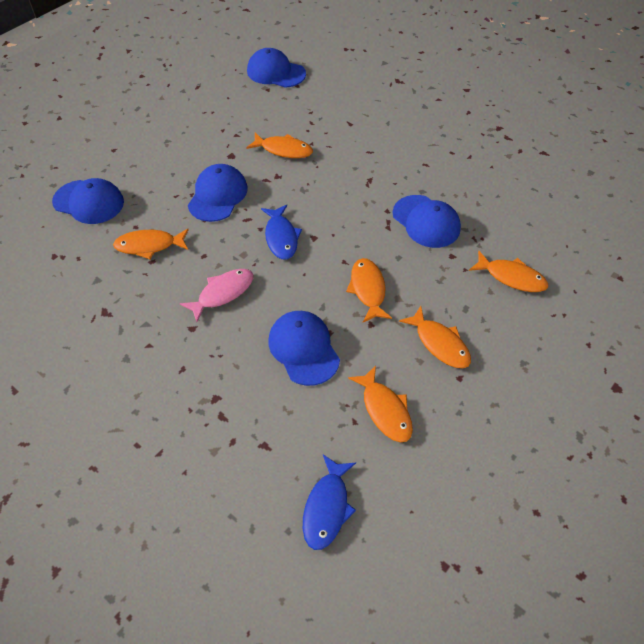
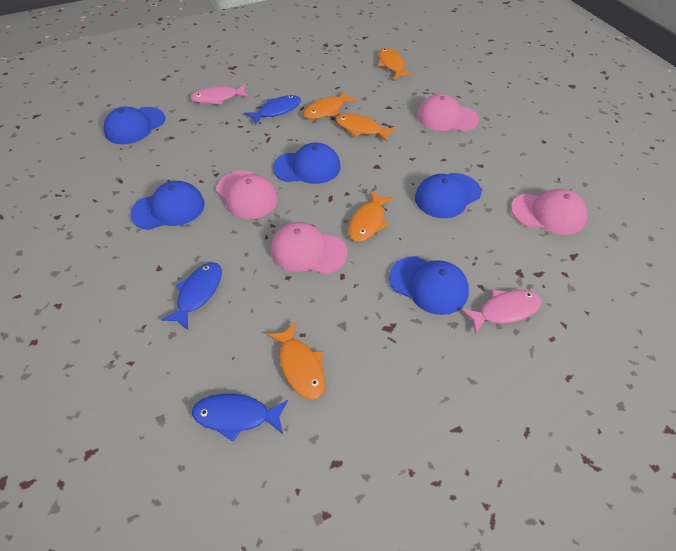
blue fish: 2 -> 3
orange fish: 6 -> 5
pink cap: 0 -> 4
pink fish: 1 -> 2

